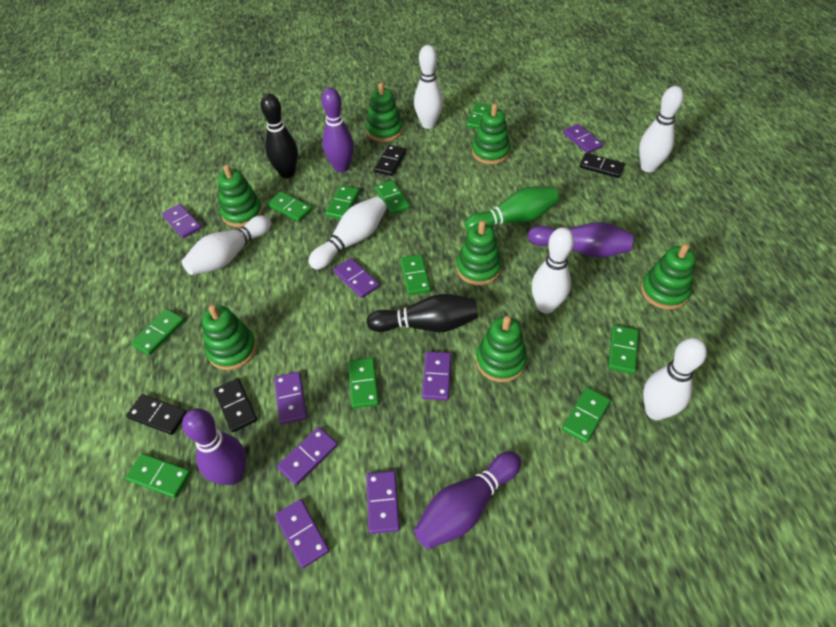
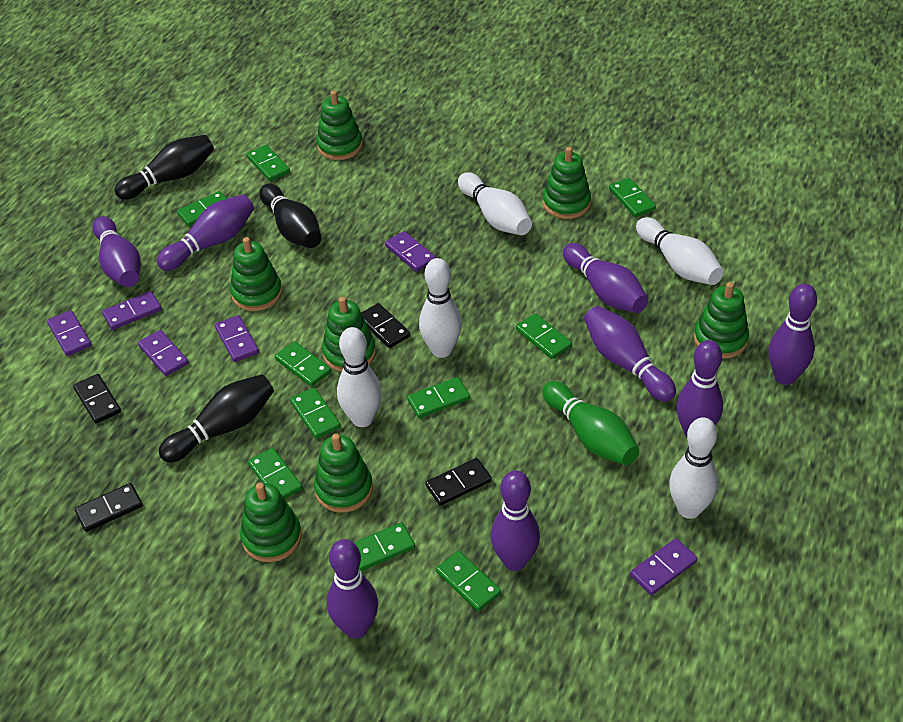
black bowling pin: 2 -> 3
purple bowling pin: 4 -> 8
purple domino: 8 -> 6
white bowling pin: 6 -> 5

